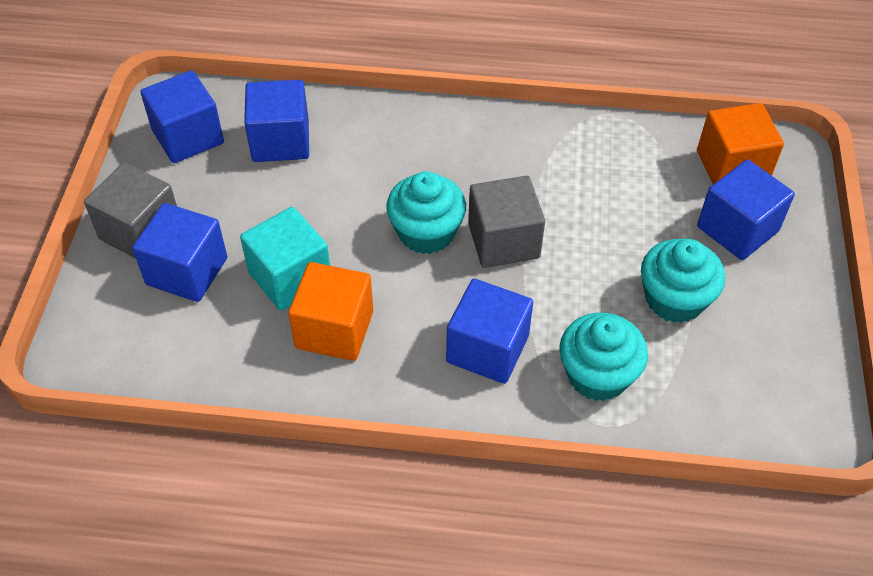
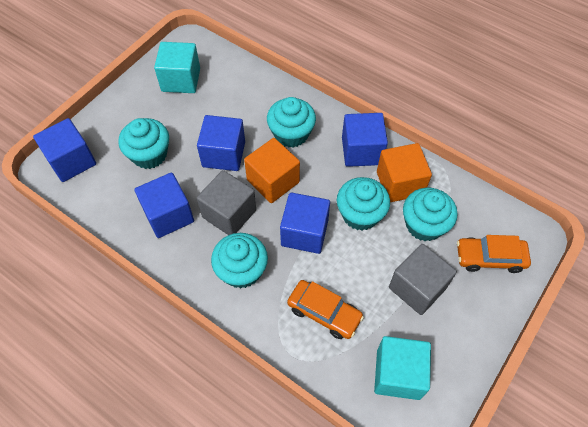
orange car: 0 -> 2
turquoise cube: 1 -> 2
turquoise cupcake: 3 -> 5

